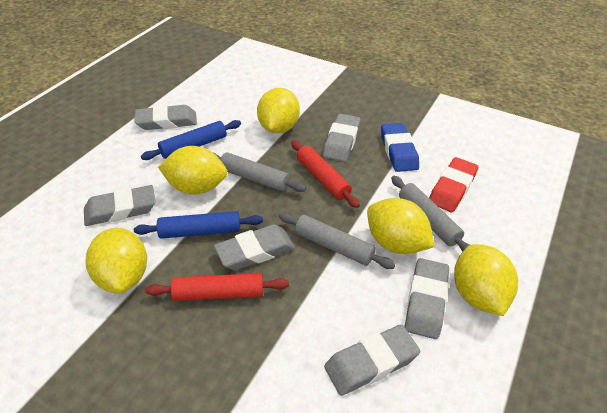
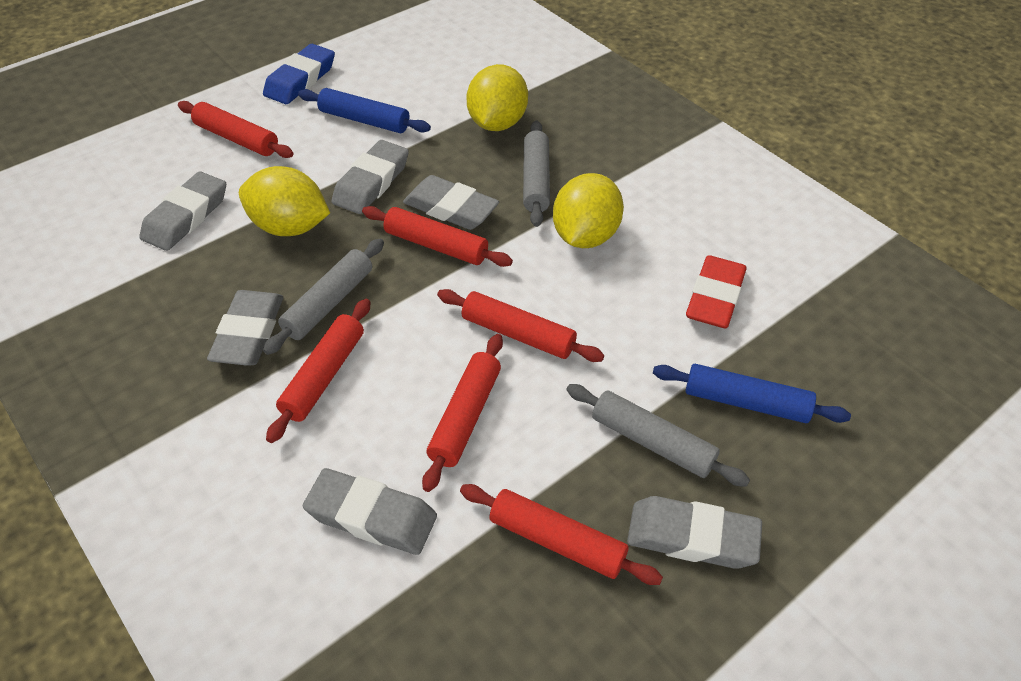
red rolling pin: 2 -> 6
yellow lemon: 5 -> 3

